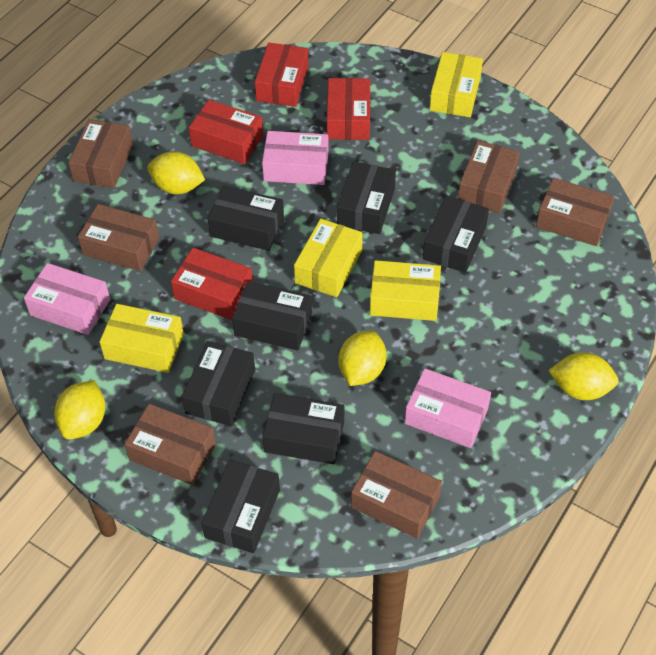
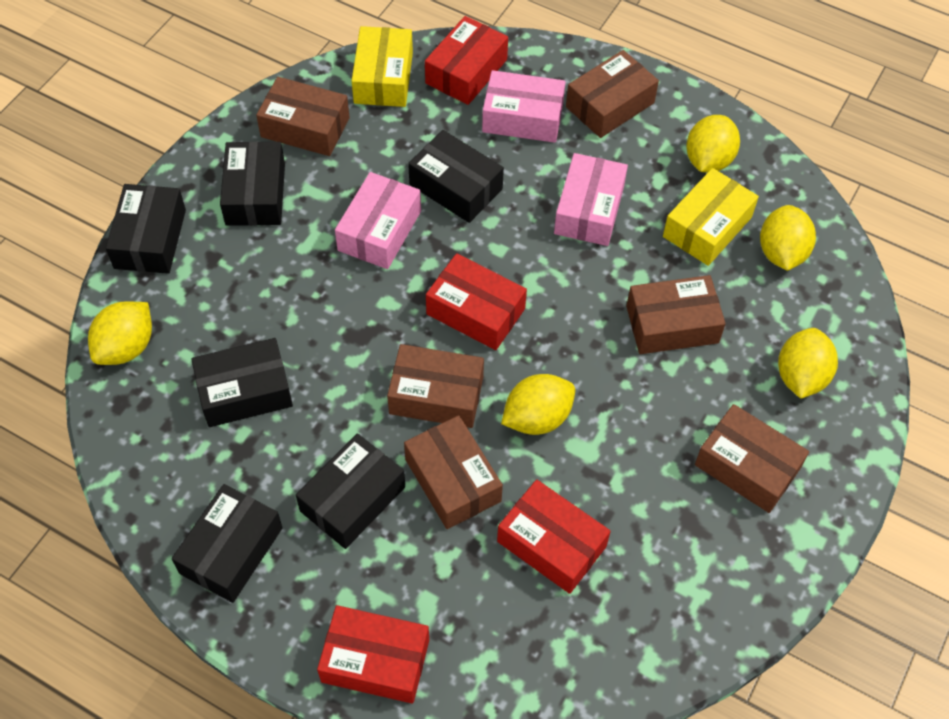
black box: 7 -> 6
yellow box: 4 -> 2
yellow lemon: 4 -> 5

